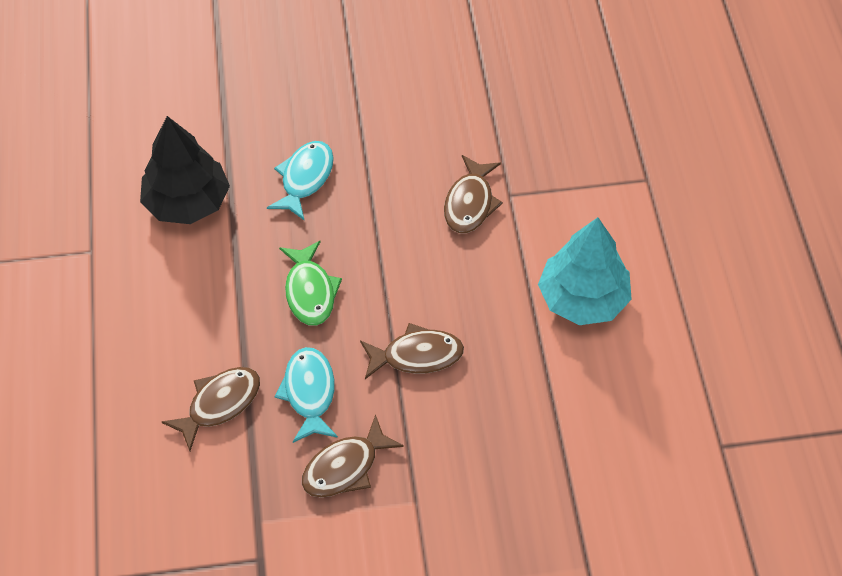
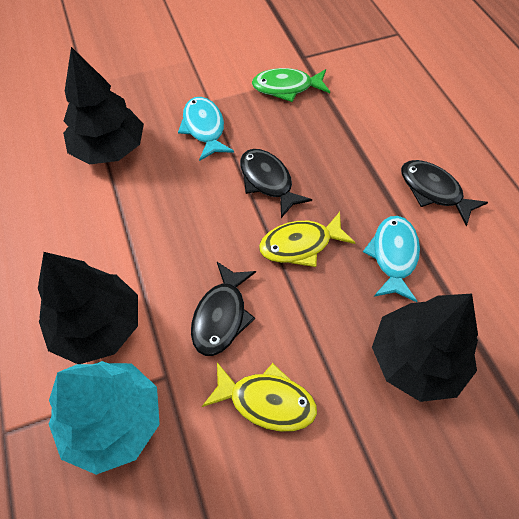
black fish: 0 -> 3
black tree: 1 -> 3
brown fish: 4 -> 0
yellow fish: 0 -> 2

